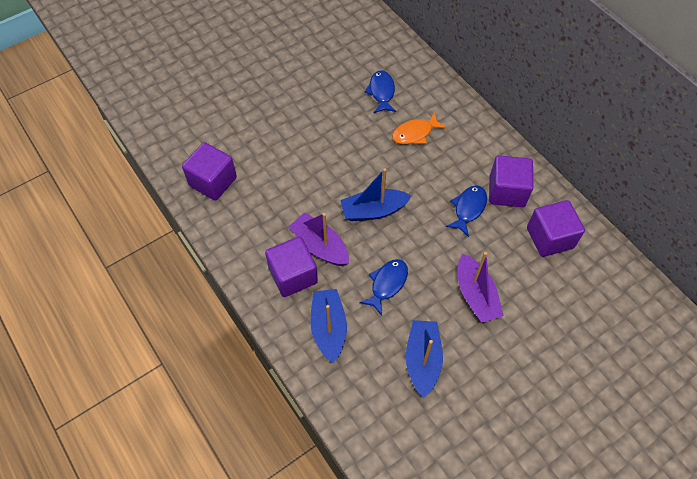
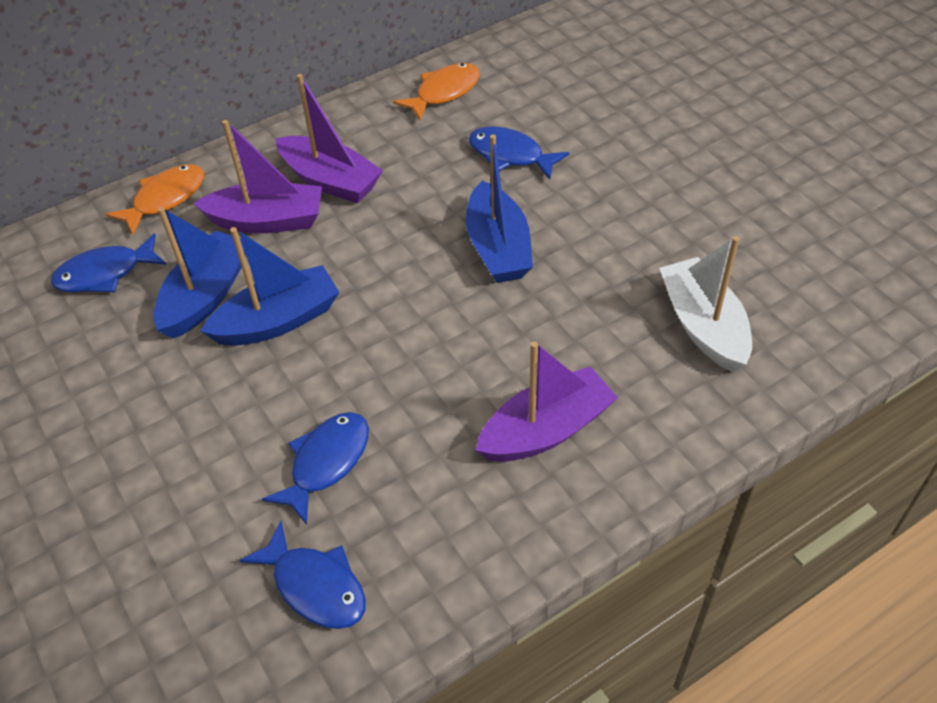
blue fish: 3 -> 4
orange fish: 1 -> 2
purple boat: 2 -> 3
purple cube: 4 -> 0
white boat: 0 -> 1

